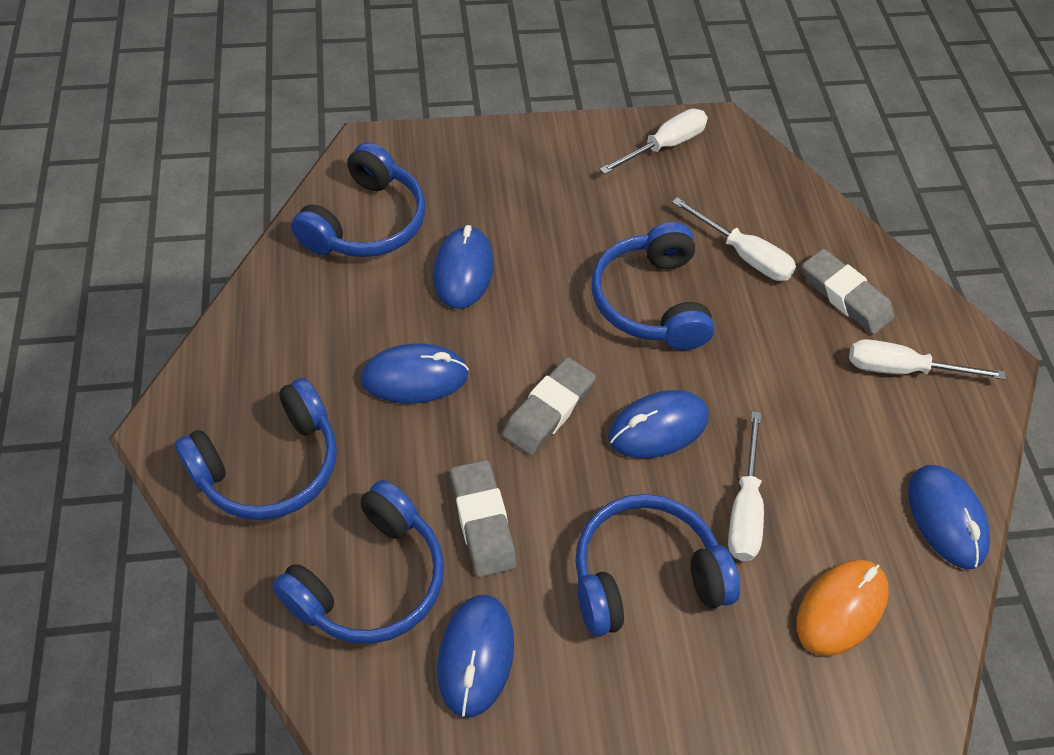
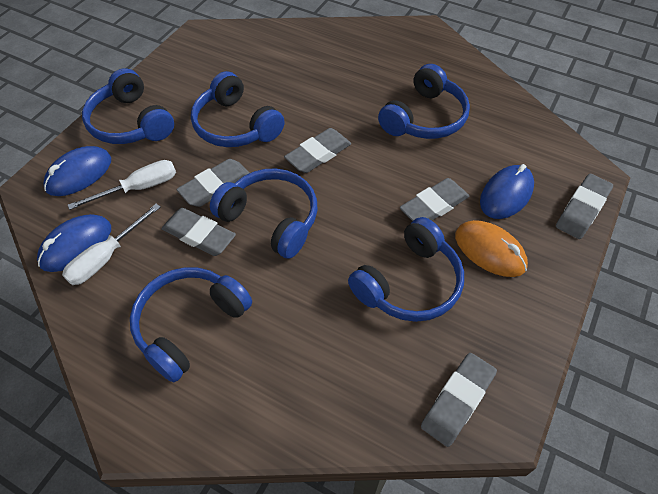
blue headphones: 5 -> 6
blue mouse: 5 -> 3
grey eraser: 3 -> 6
white screwdriver: 4 -> 2

